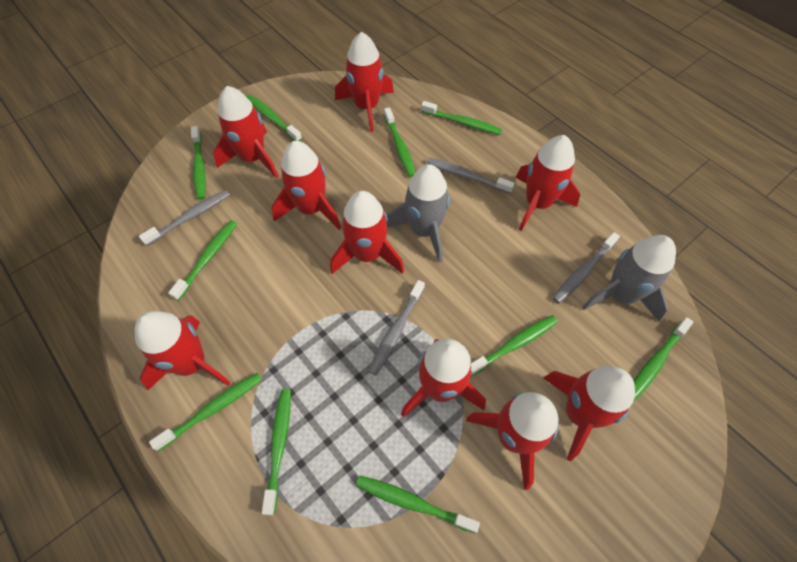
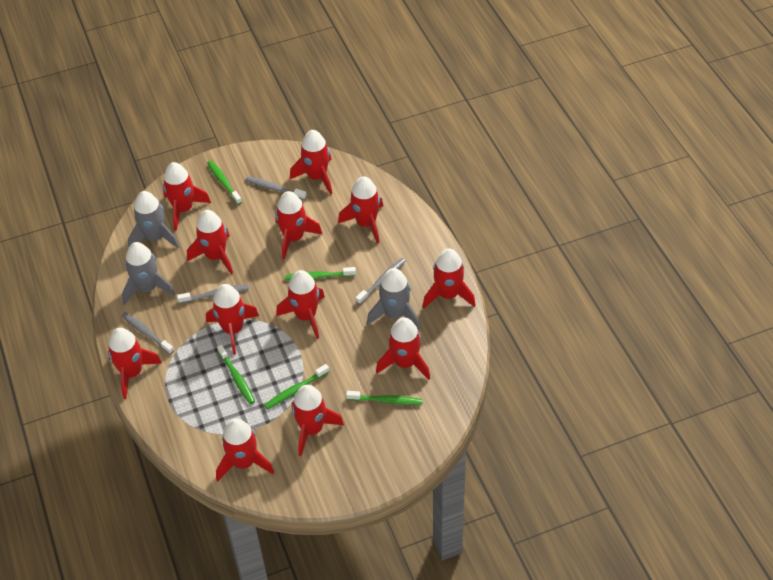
green toothbrush: 10 -> 5
grey rocket: 2 -> 3
red rocket: 9 -> 12

